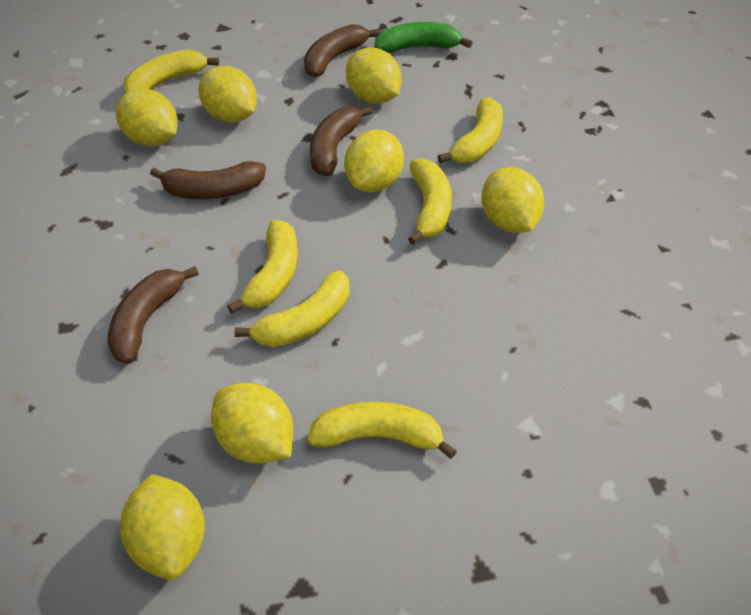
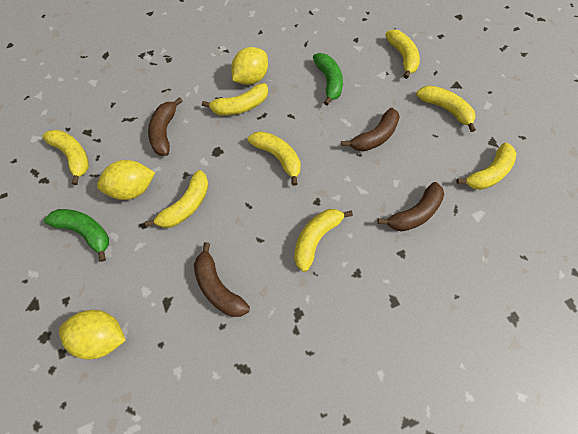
green banana: 1 -> 2
yellow banana: 6 -> 8
yellow lemon: 7 -> 3

